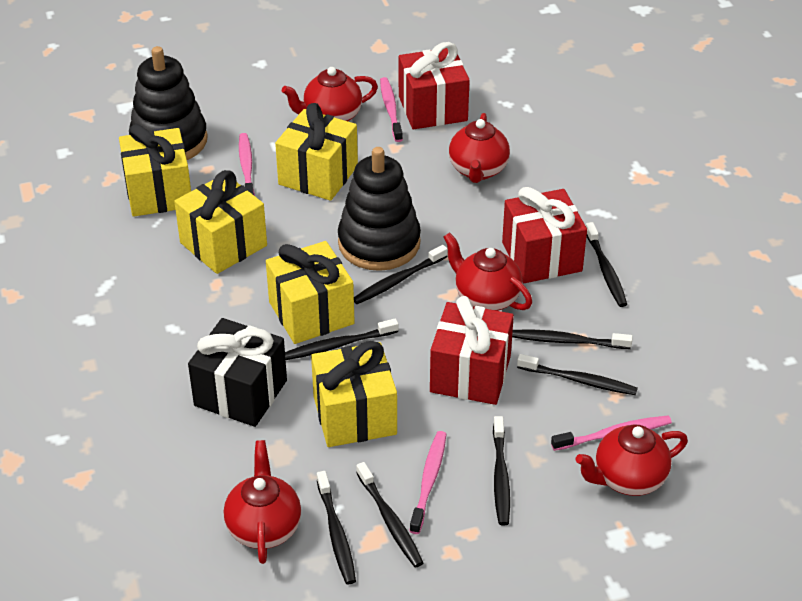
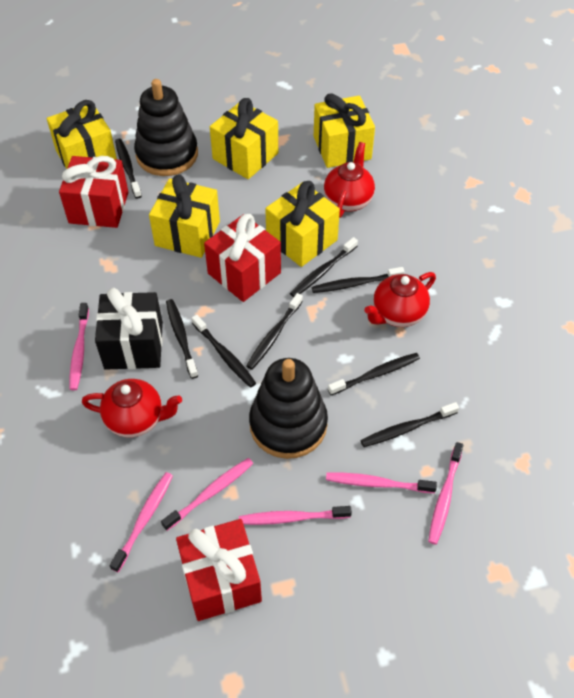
pink toothbrush: 4 -> 6
red teapot: 5 -> 3

